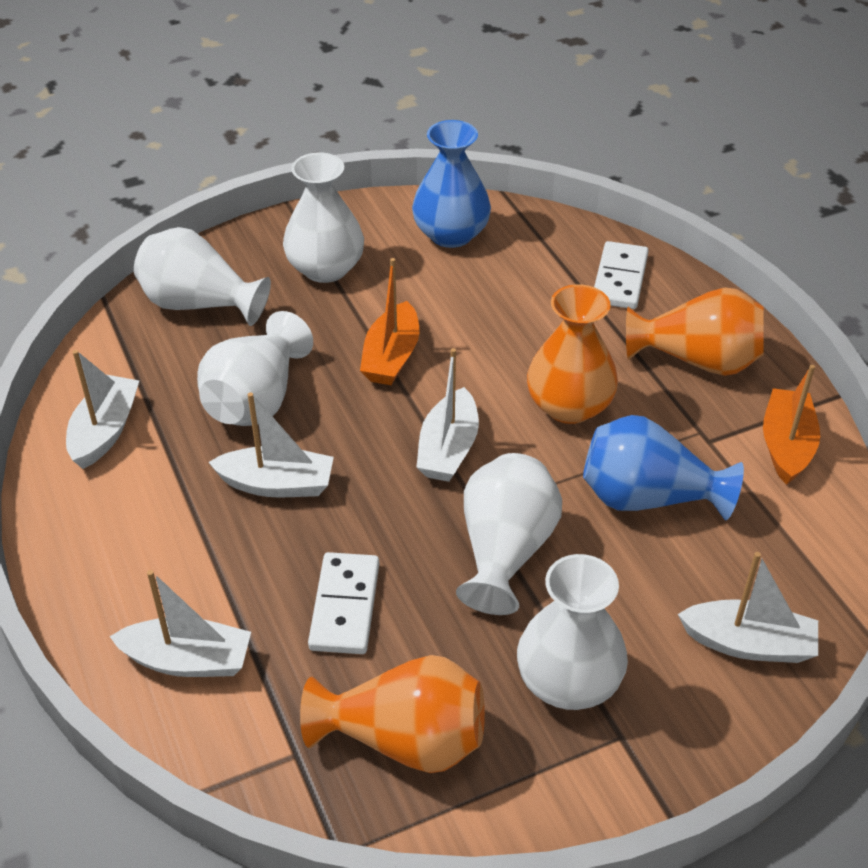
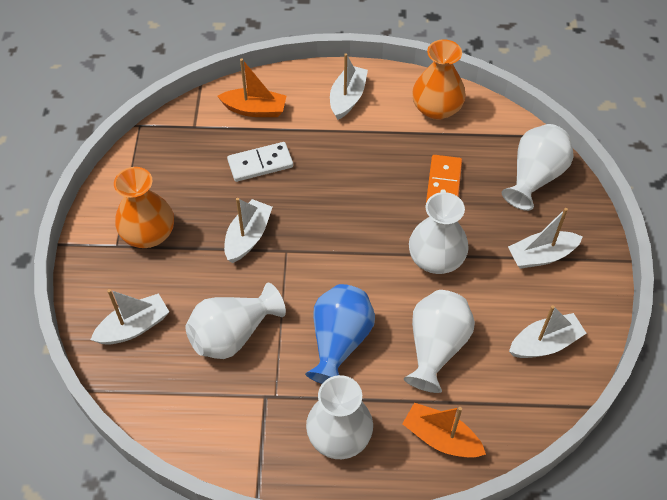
blue vase: 2 -> 1
orange domino: 0 -> 1
orange vase: 3 -> 2
white domino: 2 -> 1

